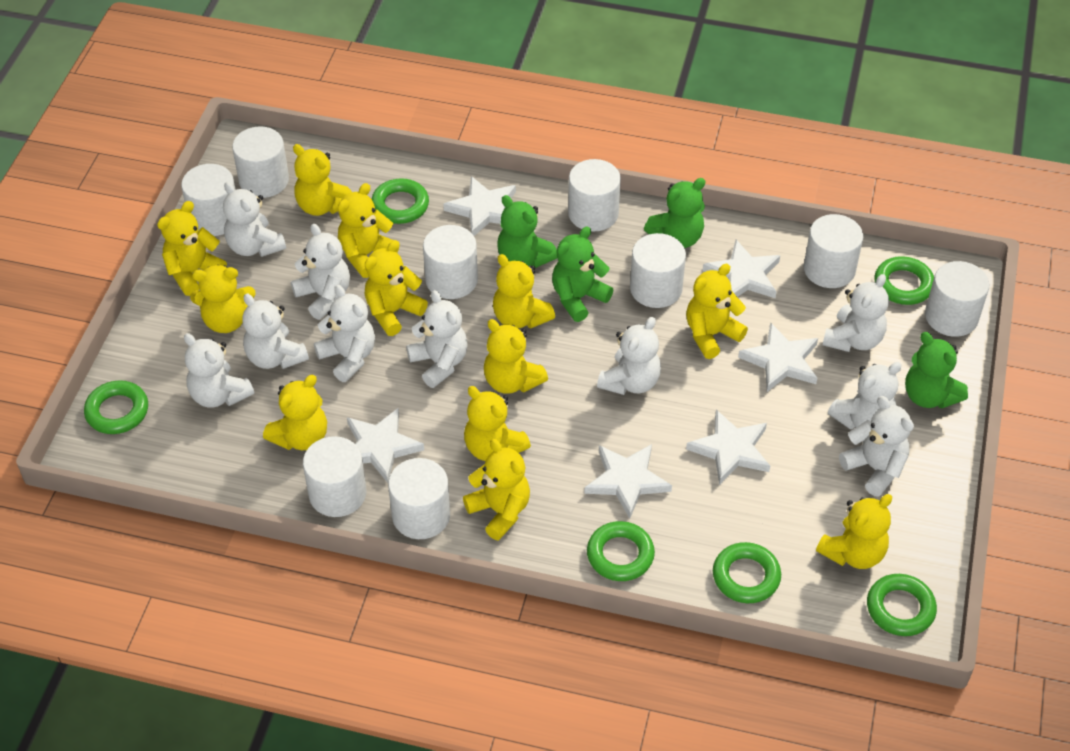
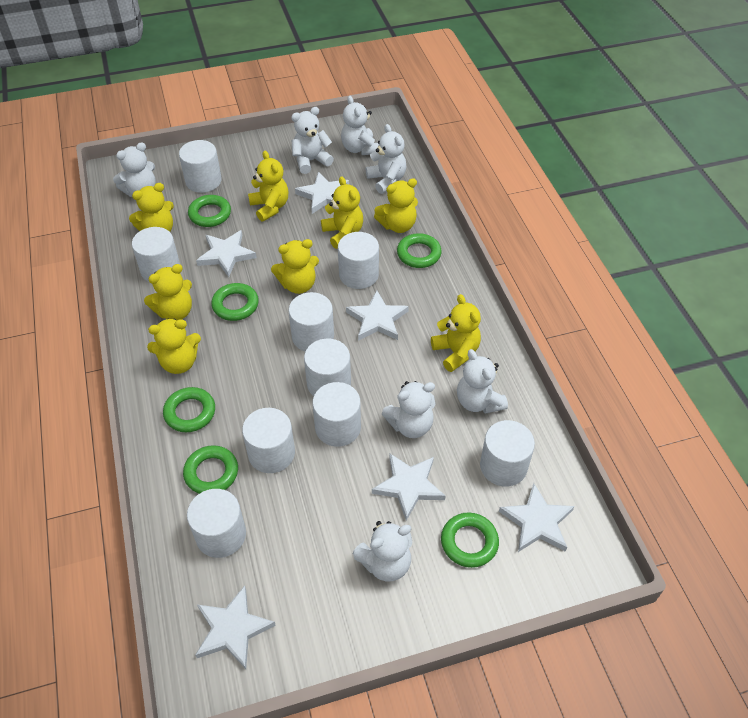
green teddy bear: 4 -> 0
white teddy bear: 10 -> 7
yellow teddy bear: 12 -> 8

